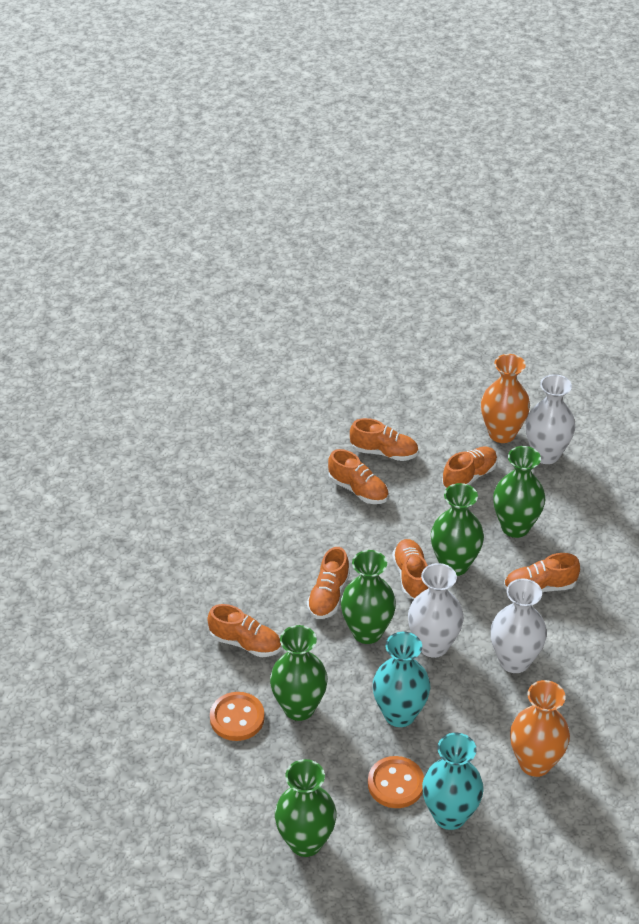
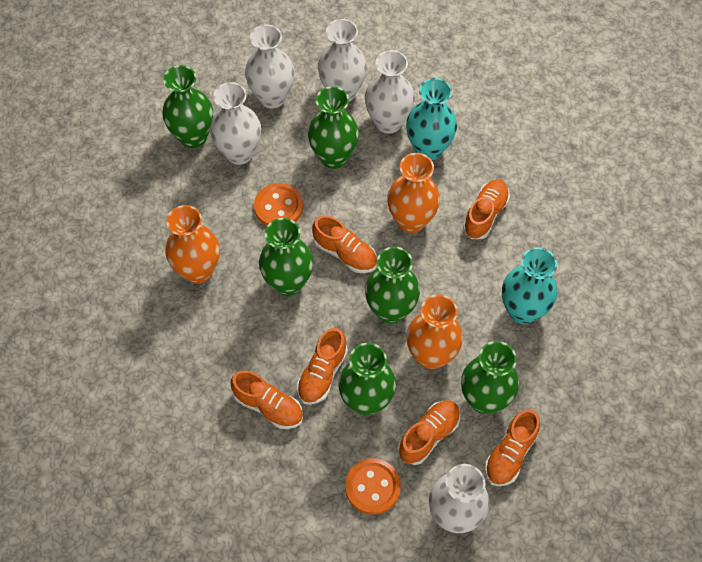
green vase: 5 -> 6
orange shoe: 7 -> 6
orange vase: 2 -> 3
white vase: 3 -> 5

